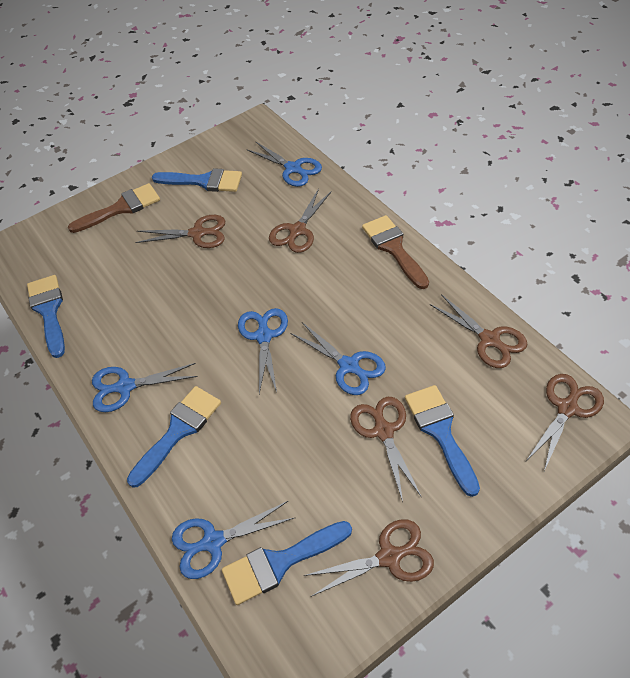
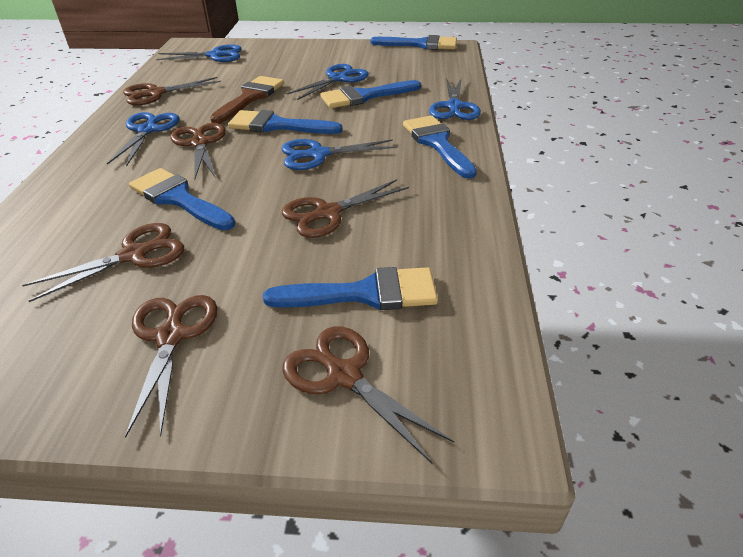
blue brush: 5 -> 6
brown brush: 2 -> 1

